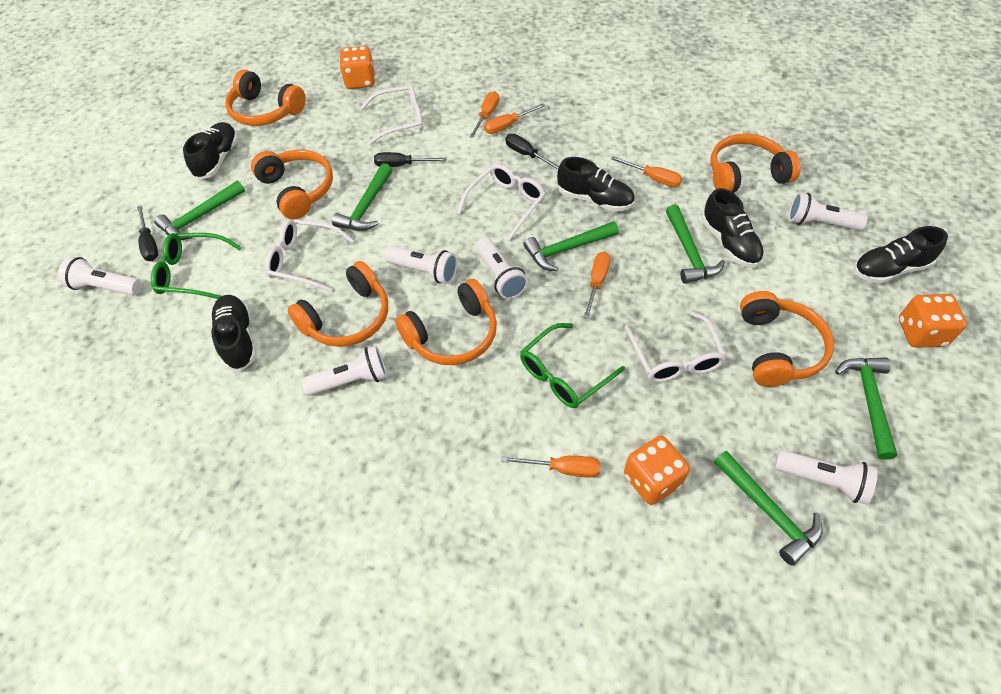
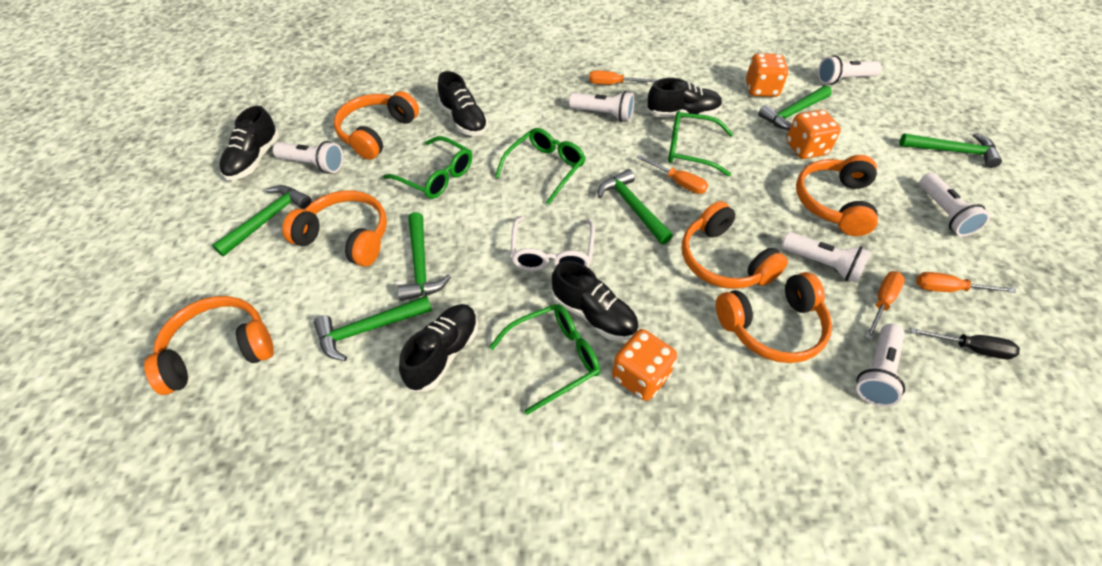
black screwdriver: 3 -> 1
green glasses: 2 -> 4
orange screwdriver: 5 -> 4
white glasses: 4 -> 1

